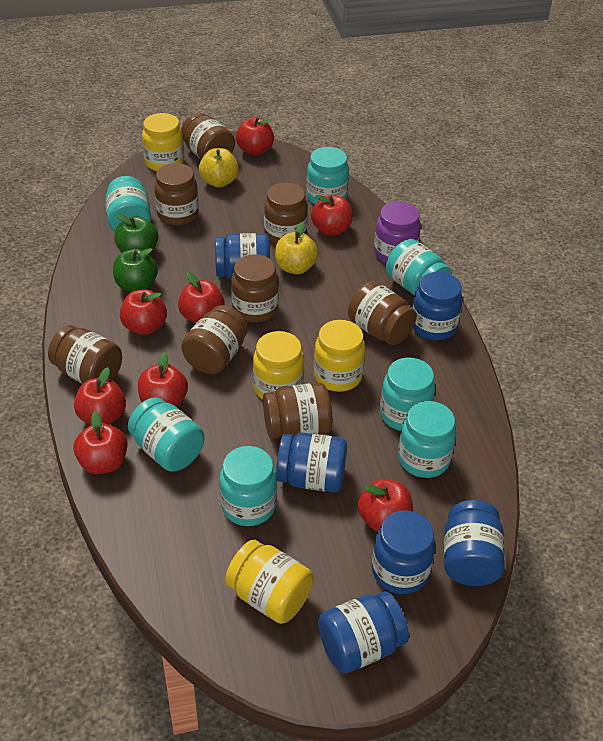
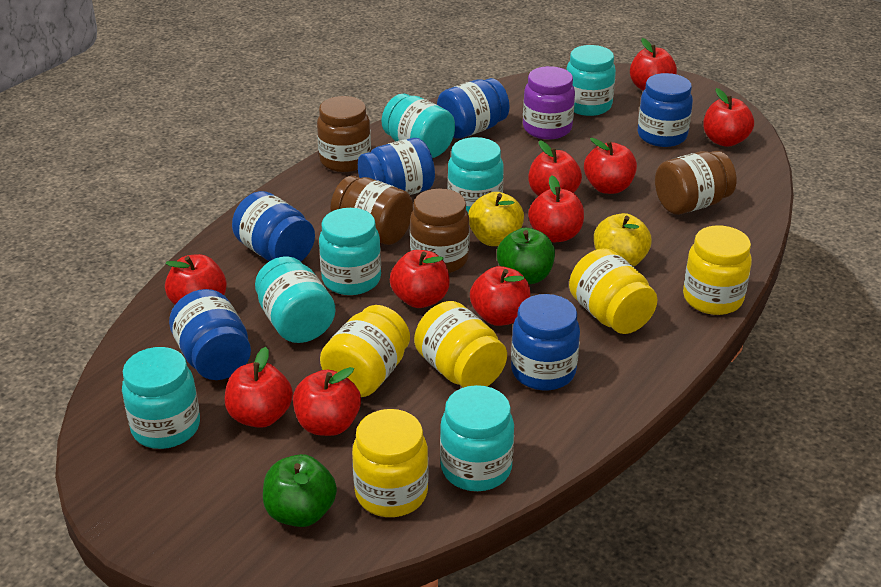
brown jar: 8 -> 4
red apple: 8 -> 10
yellow jar: 4 -> 5

